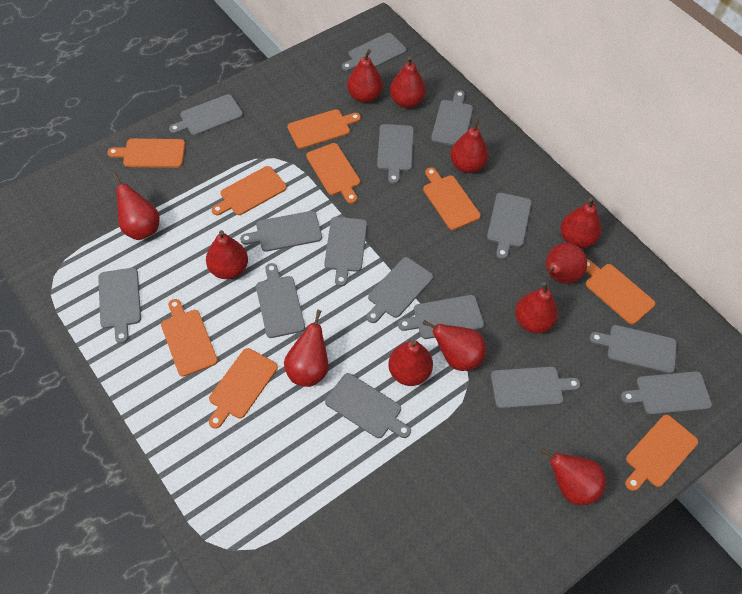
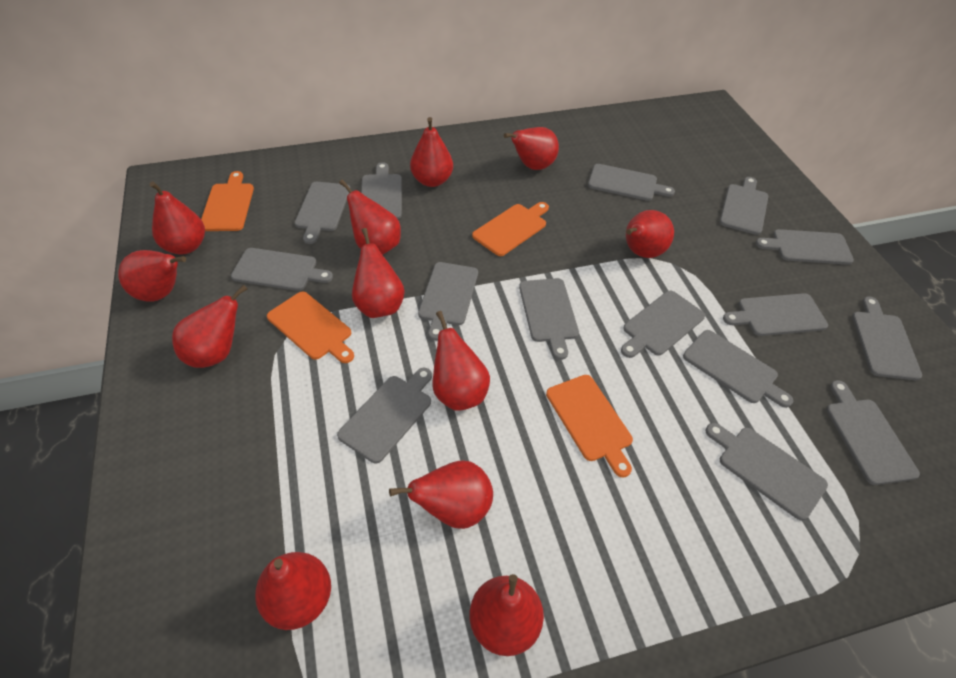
orange cutting board: 9 -> 4

